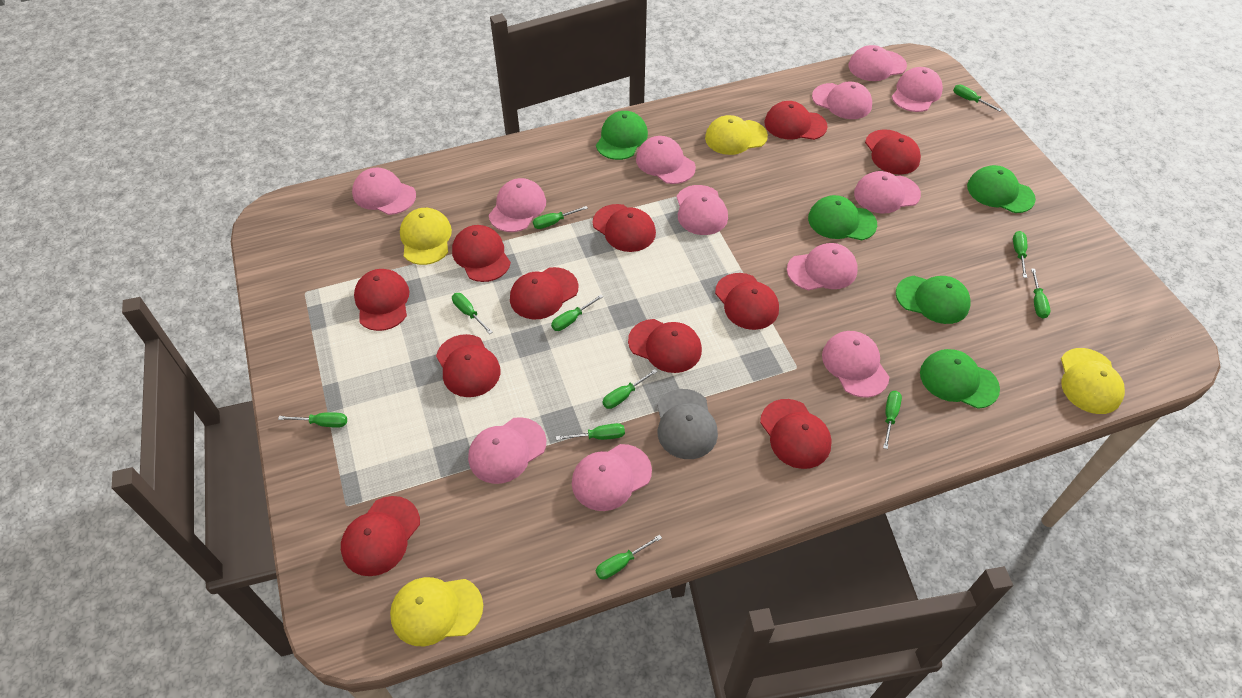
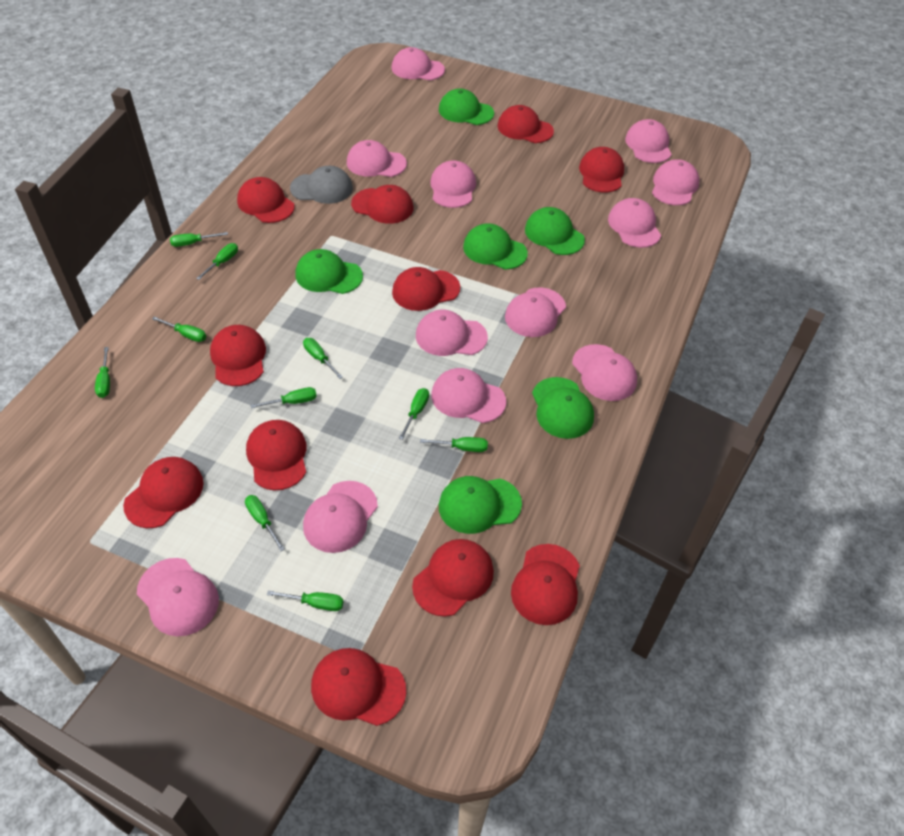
green cap: 5 -> 6
green screwdriver: 11 -> 10
yellow cap: 4 -> 0

